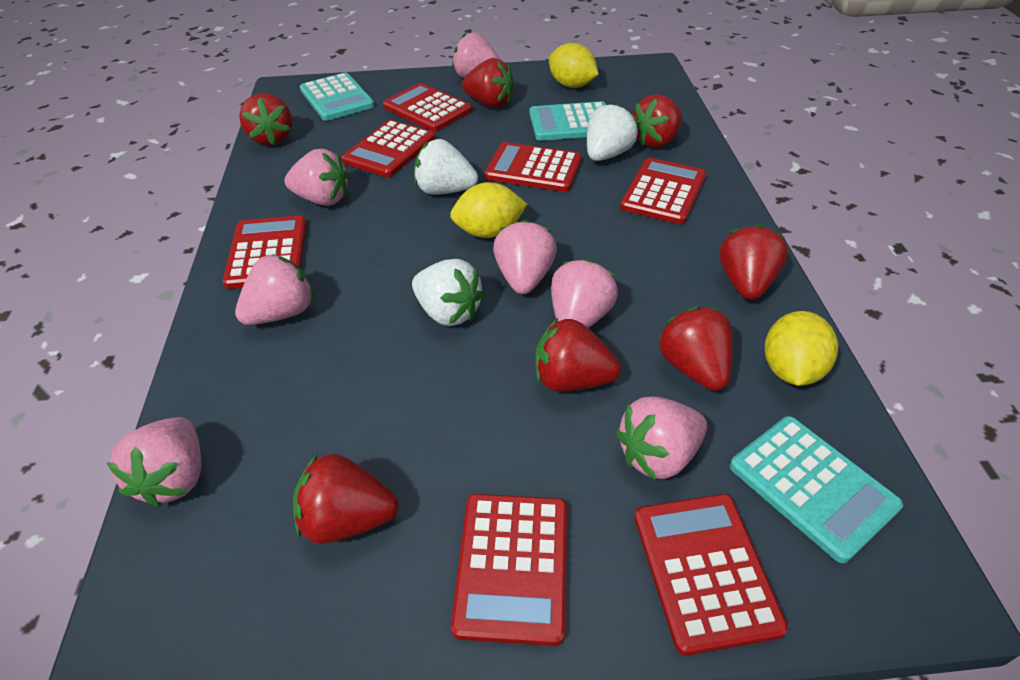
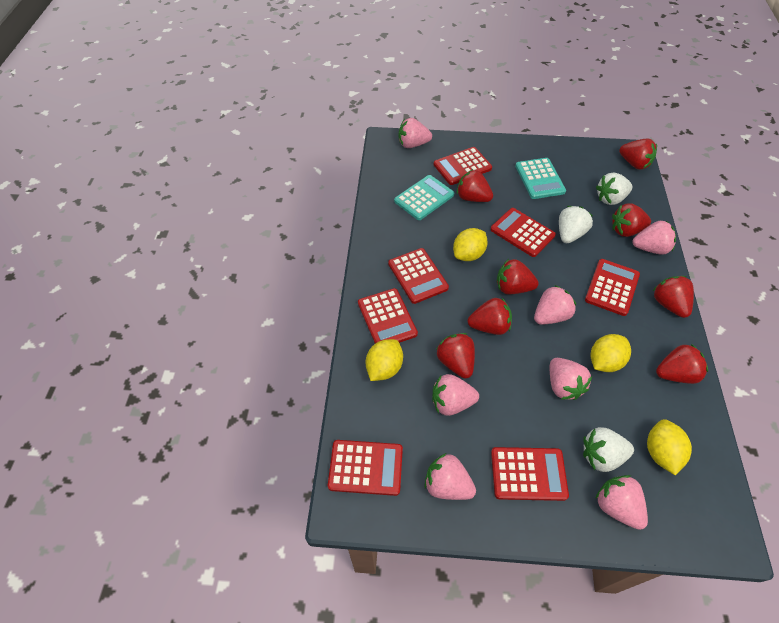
red strawberry: 7 -> 8
turquoise calculator: 3 -> 2
yellow lemon: 3 -> 4

